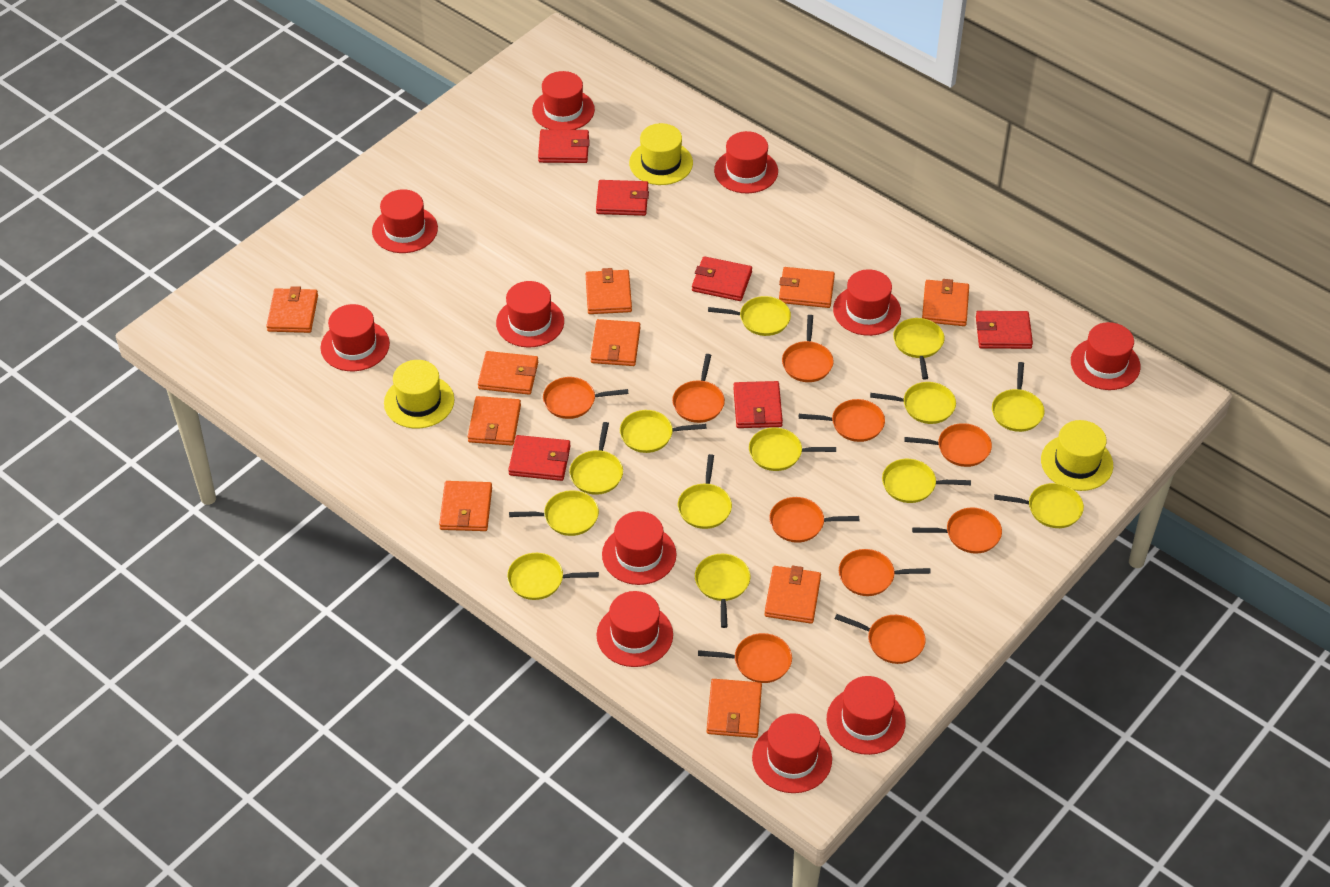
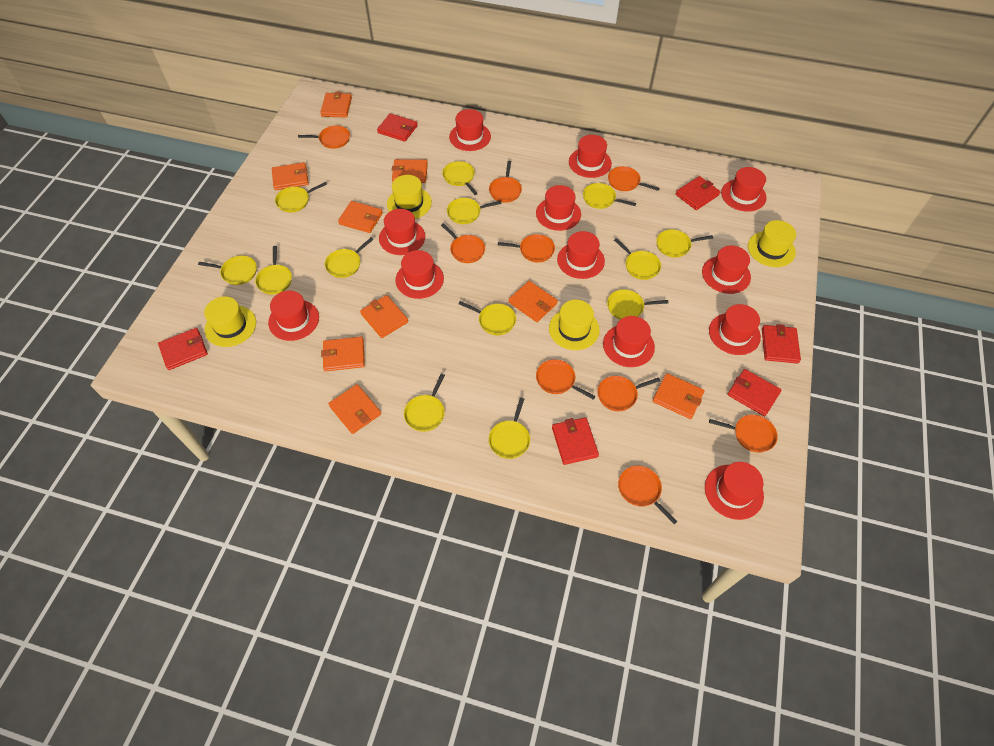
orange pan: 10 -> 9
orange wallet: 10 -> 9
red hat: 11 -> 12
yellow hat: 3 -> 4

